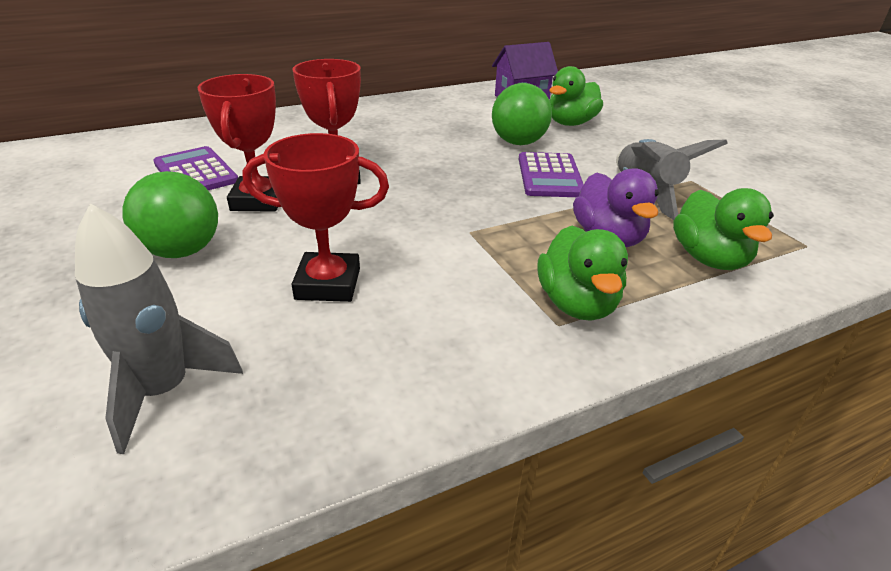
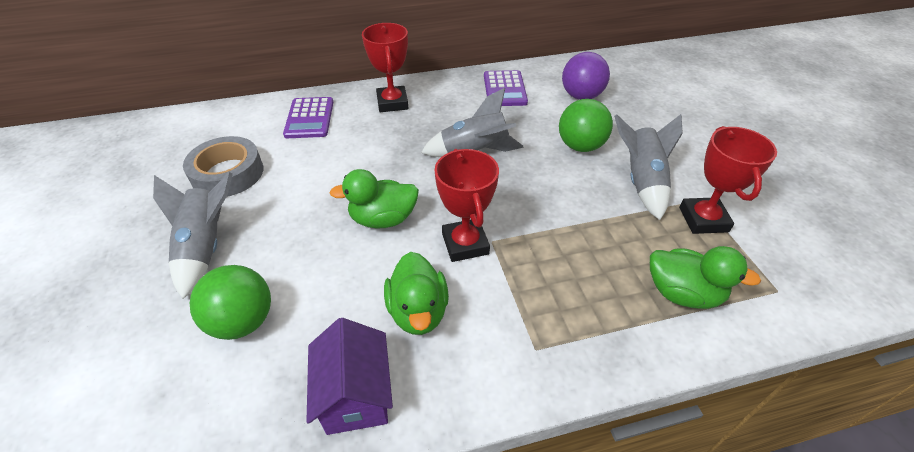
grey rocket: 2 -> 3
grey tape: 0 -> 1
purple ball: 0 -> 1
purple duck: 1 -> 0

